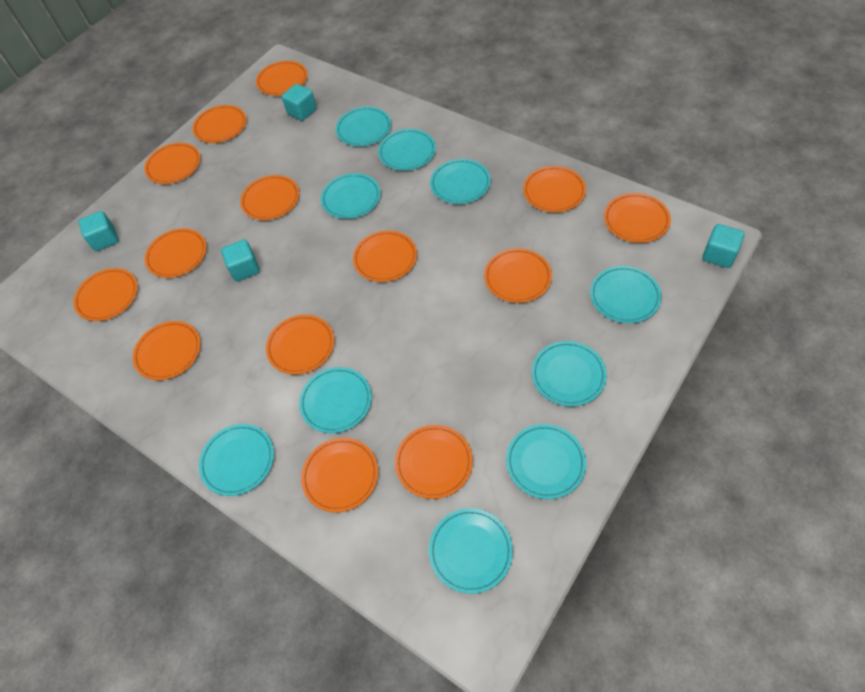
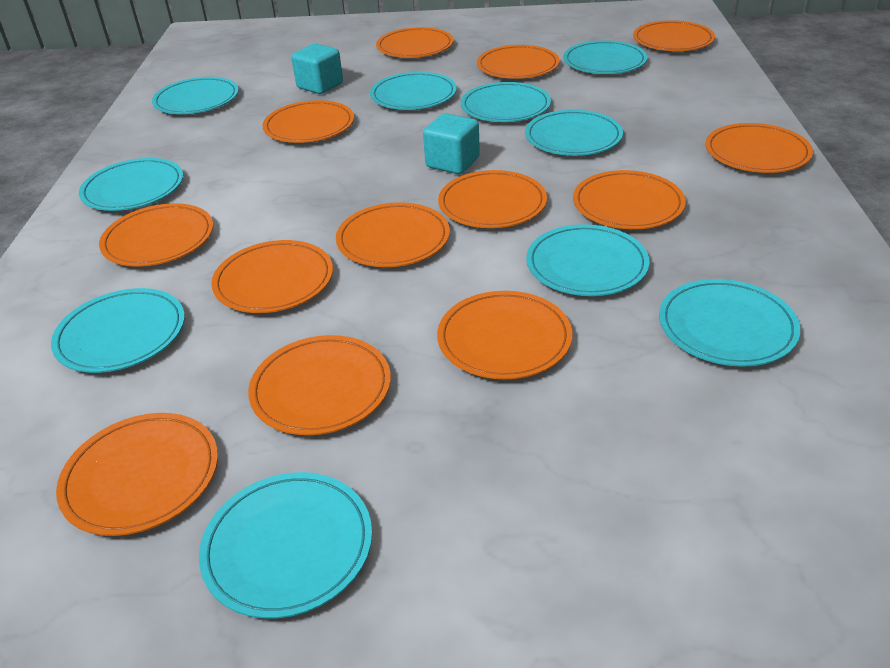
orange plate: 14 -> 13
turquoise cube: 4 -> 2

